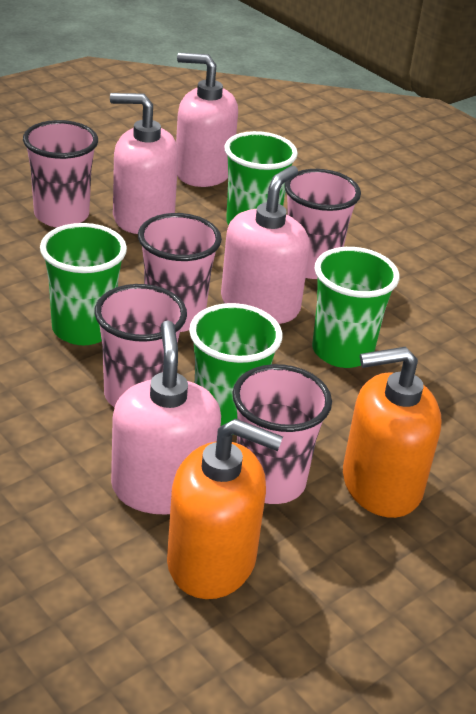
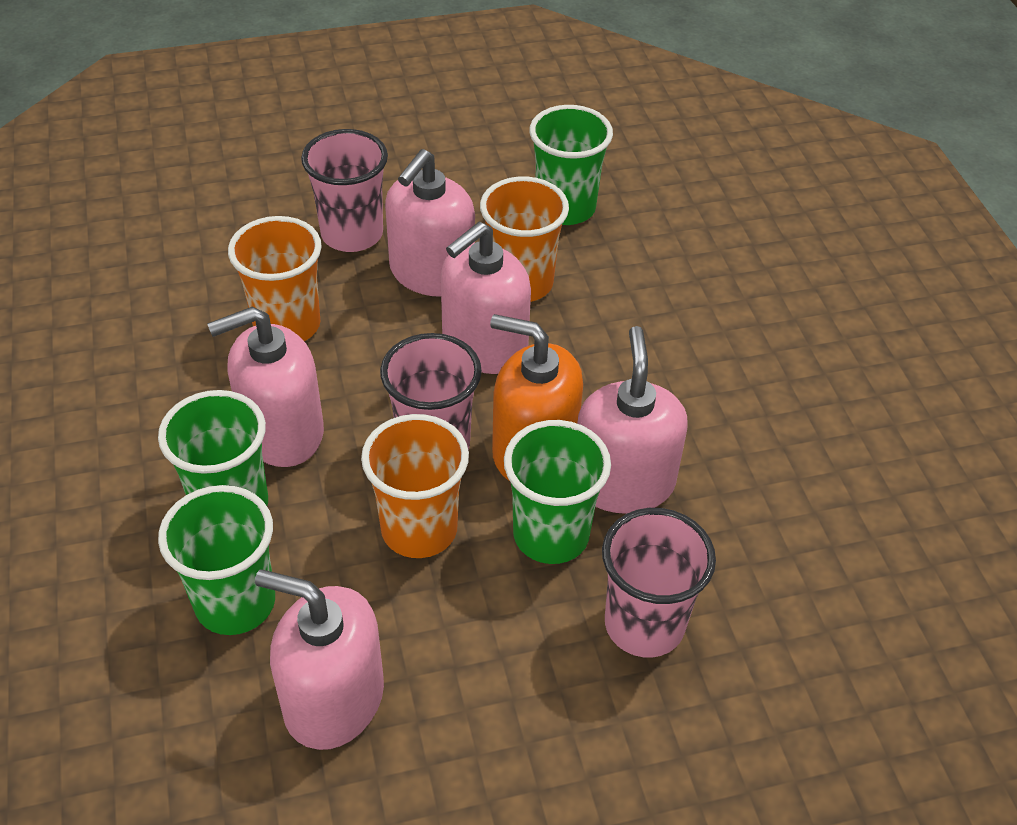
orange cup: 0 -> 3
orange soap dispenser: 2 -> 1
pink cup: 5 -> 3
pink soap dispenser: 4 -> 5

